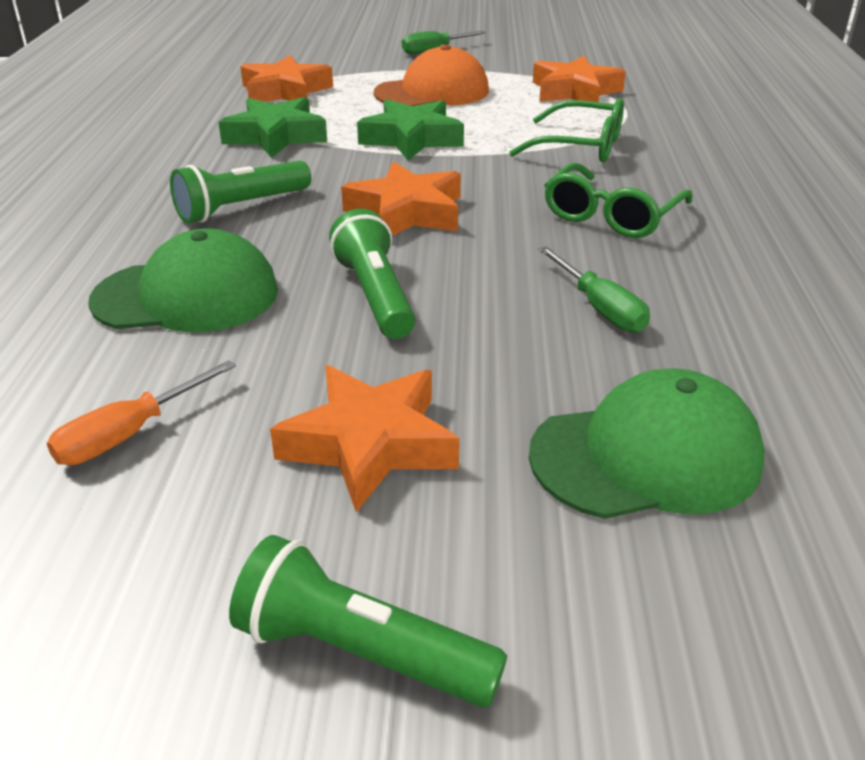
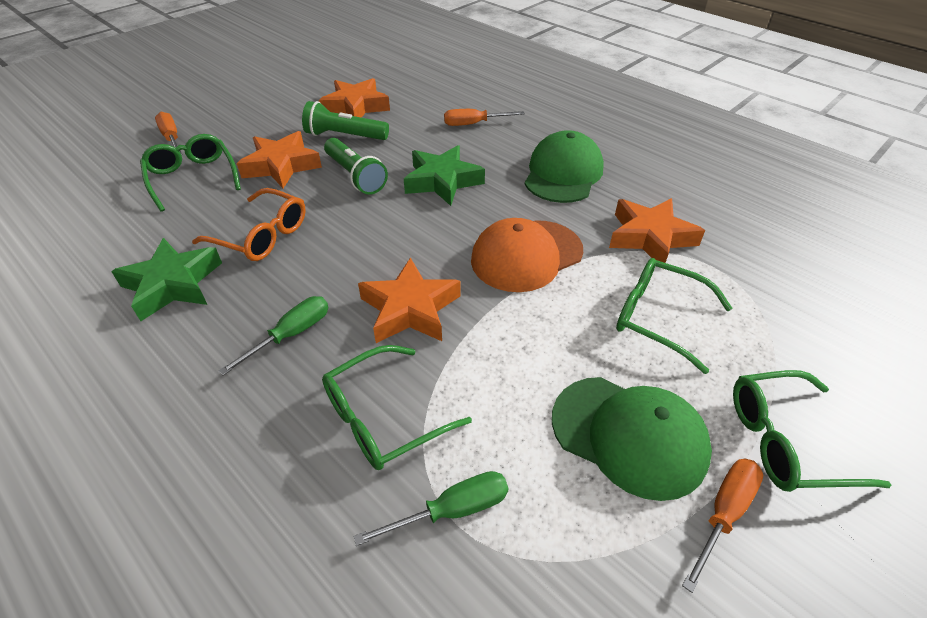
green flashlight: 3 -> 2
green glasses: 2 -> 4
orange glasses: 0 -> 1
orange screwdriver: 1 -> 3

